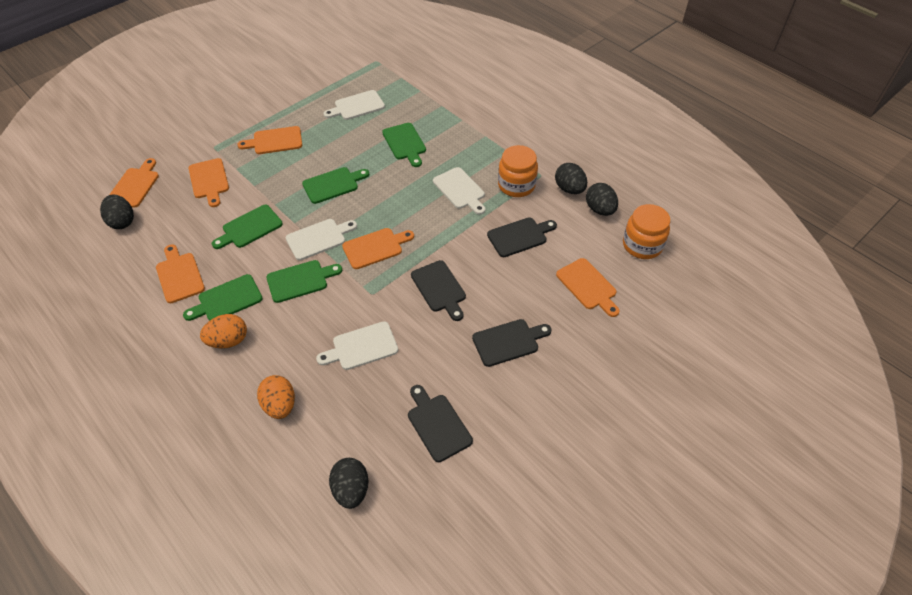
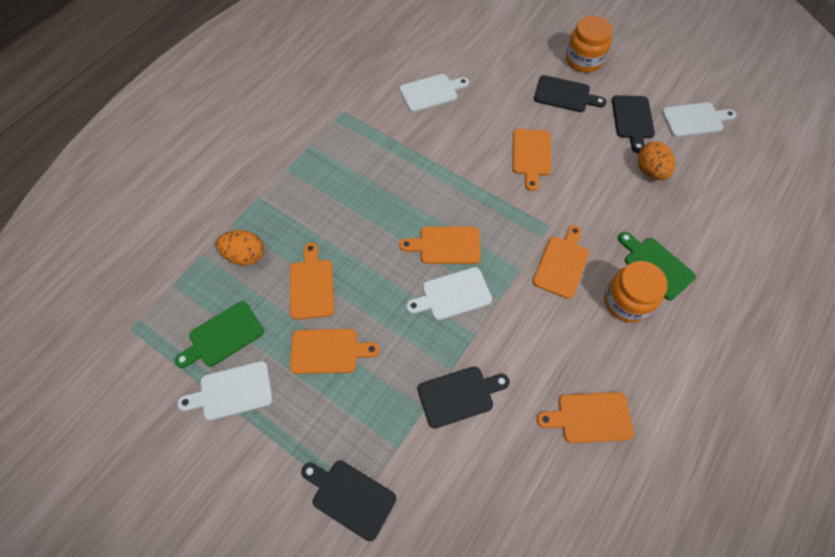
black egg: 4 -> 0
green cutting board: 5 -> 2

